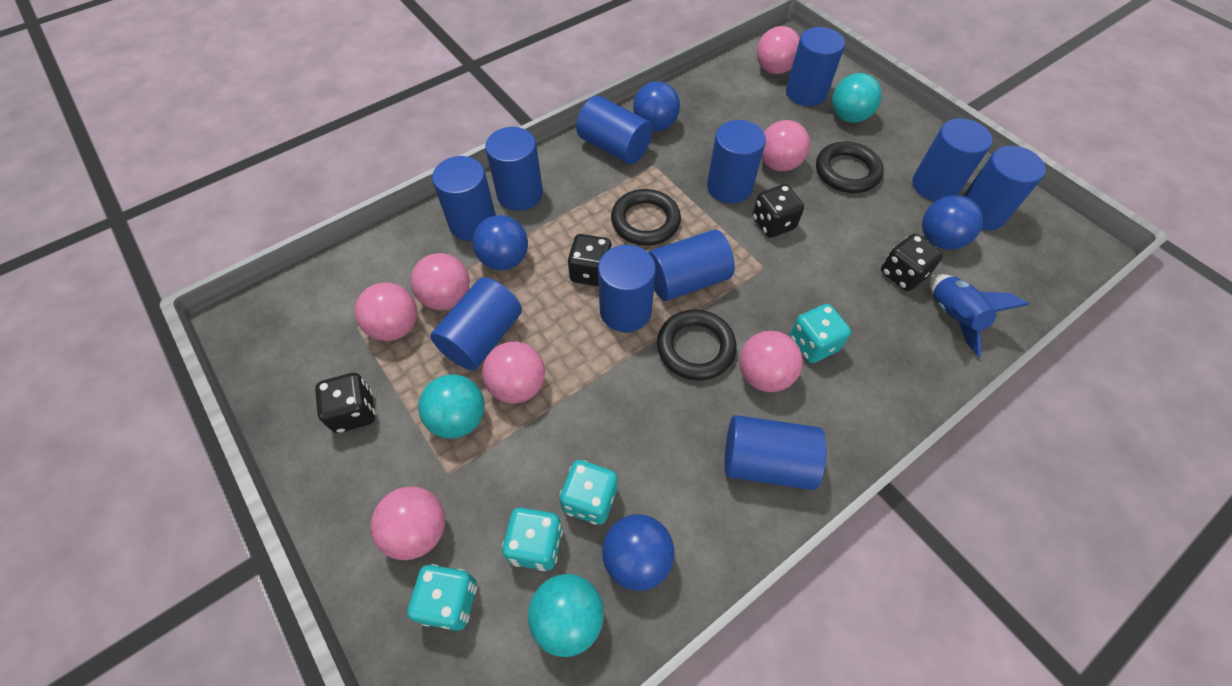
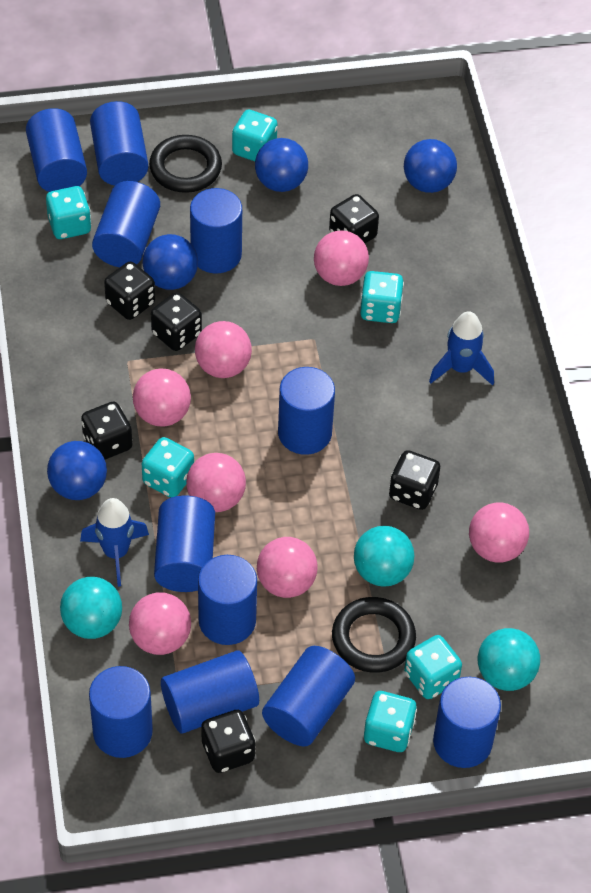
black dice: 4 -> 6
black ring: 3 -> 2
blue rocket: 1 -> 2
turquoise dice: 4 -> 6

